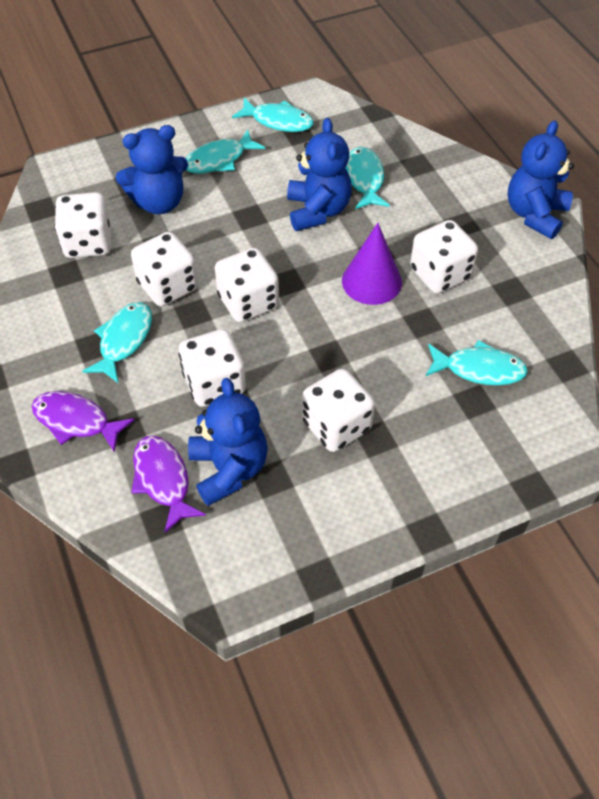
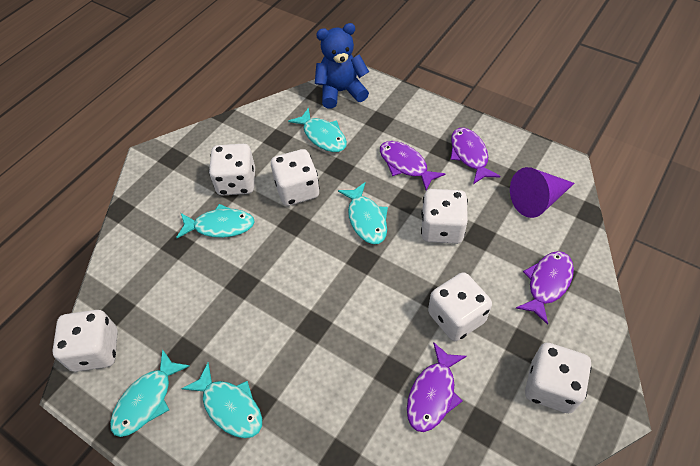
blue teddy bear: 4 -> 1
purple fish: 2 -> 4

